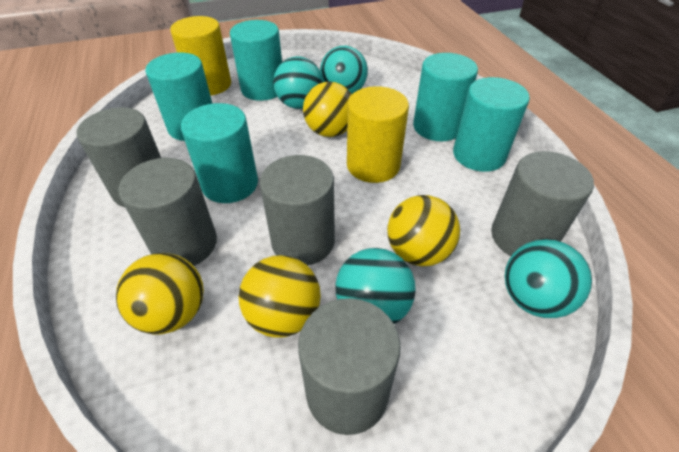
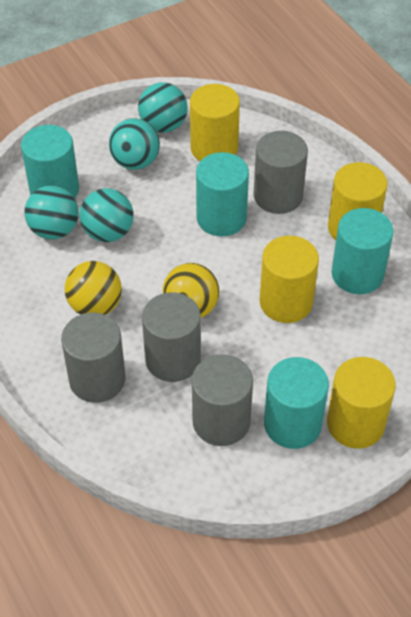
grey cylinder: 5 -> 4
turquoise cylinder: 5 -> 4
yellow ball: 4 -> 2
yellow cylinder: 2 -> 4

